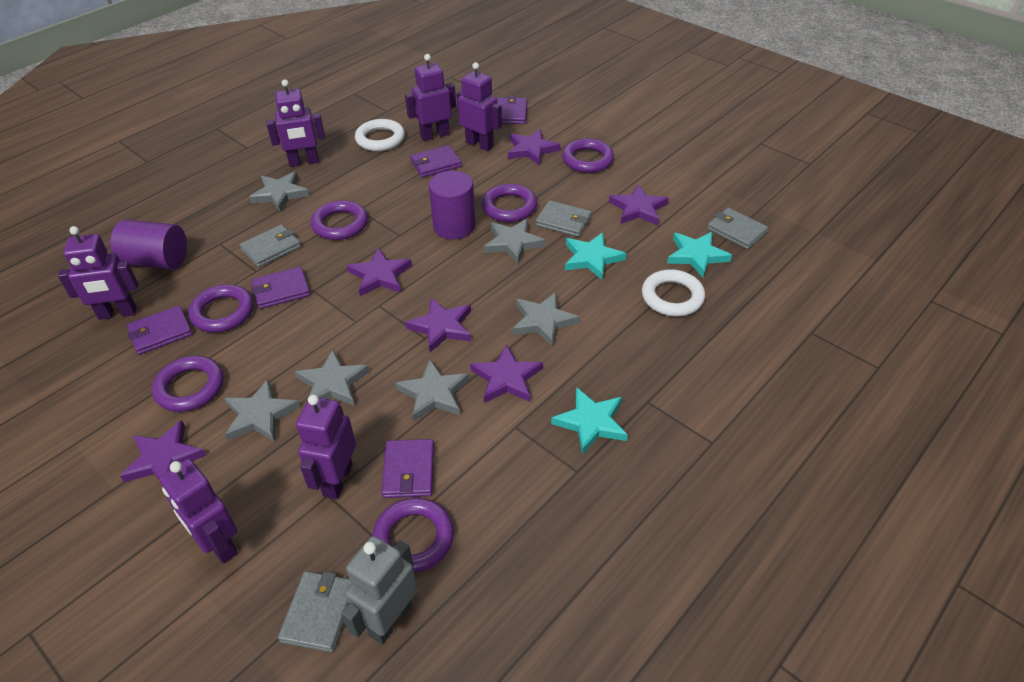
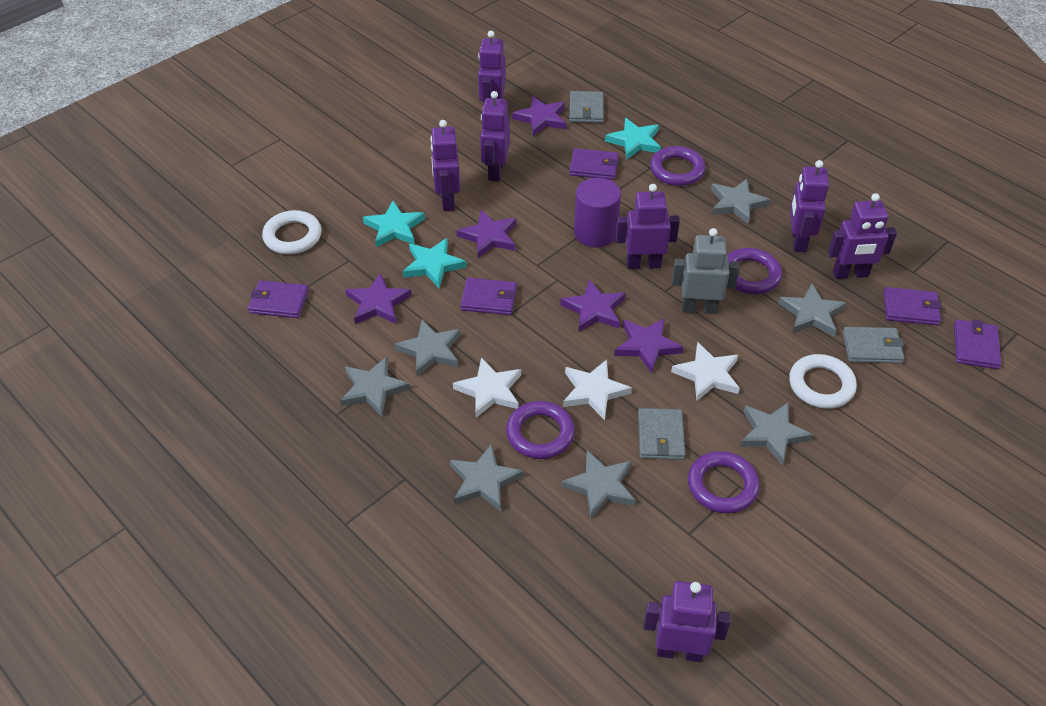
grey star: 6 -> 7
grey wallet: 4 -> 3
purple cylinder: 2 -> 1
purple ring: 6 -> 4
purple robot: 6 -> 7
purple star: 6 -> 5
white star: 0 -> 3

